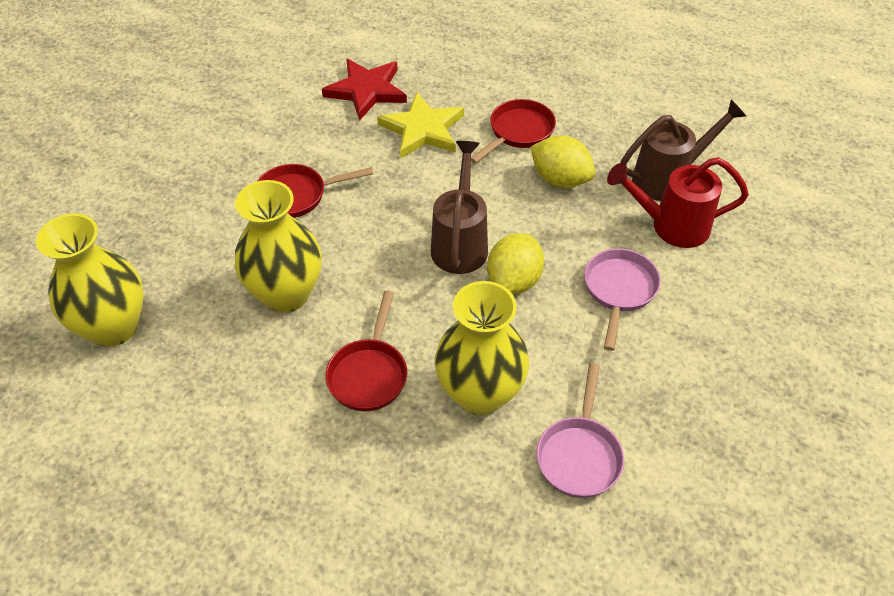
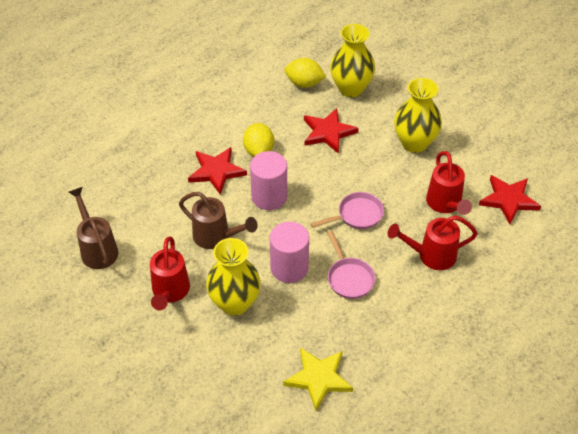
pink cylinder: 0 -> 2
red pan: 3 -> 0
red star: 1 -> 3
red watering can: 1 -> 3

